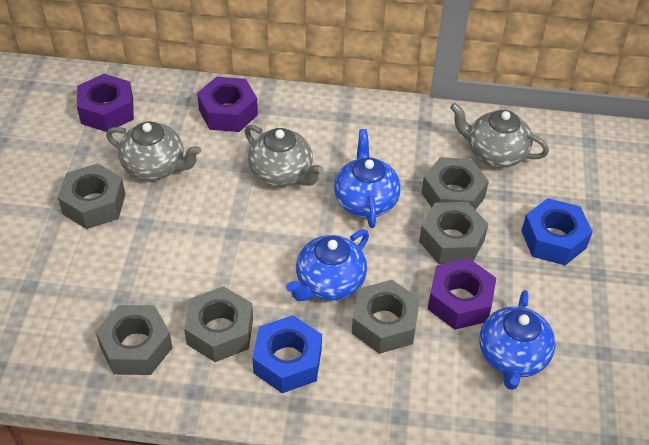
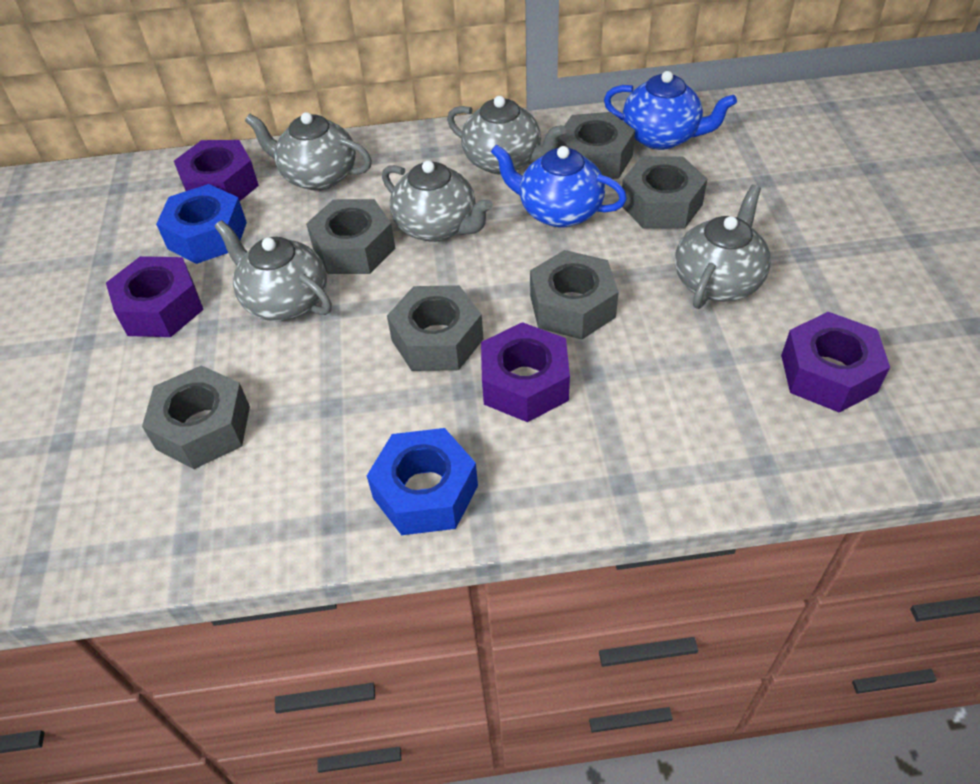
blue teapot: 3 -> 2
grey teapot: 3 -> 5
purple nut: 3 -> 4

